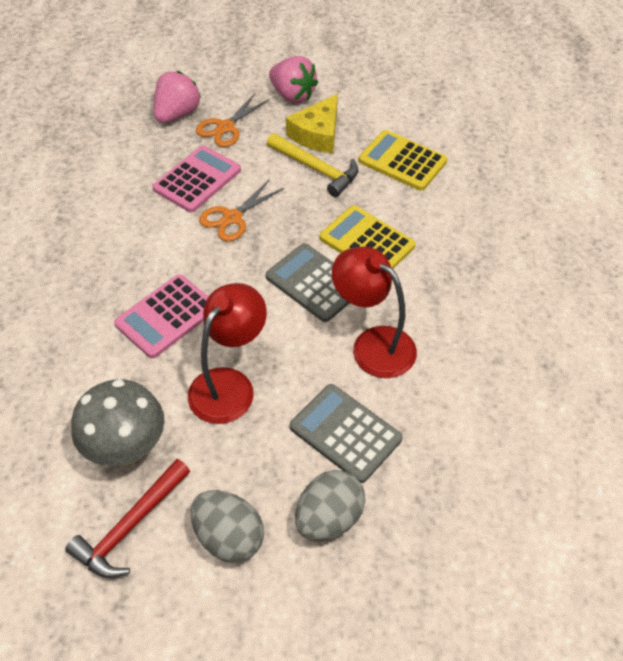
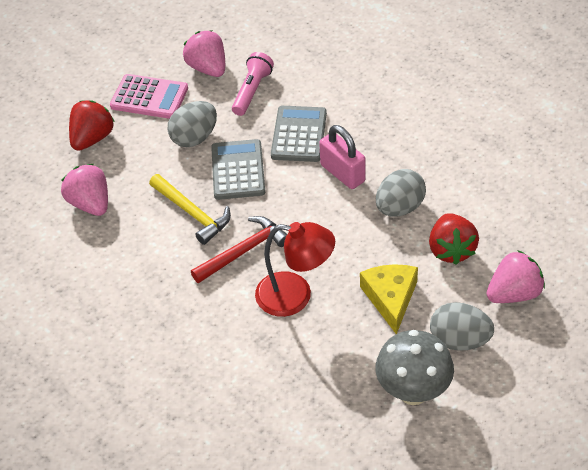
grey egg: 2 -> 3
orange scissors: 2 -> 0
pink calculator: 2 -> 1
pink flashlight: 0 -> 1
pink padlock: 0 -> 1
pink strawberry: 2 -> 3
red lamp: 2 -> 1
red strawberry: 0 -> 2
yellow calculator: 2 -> 0

